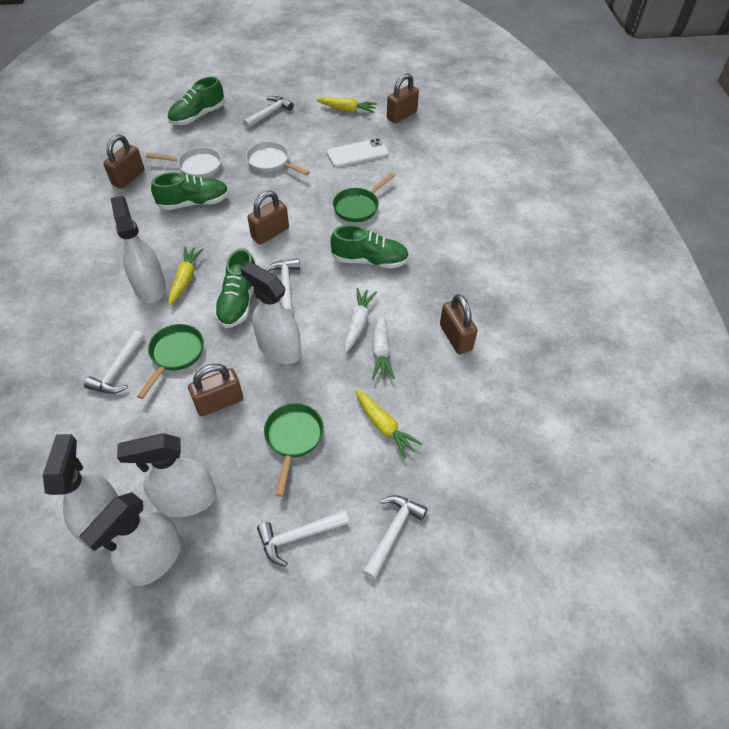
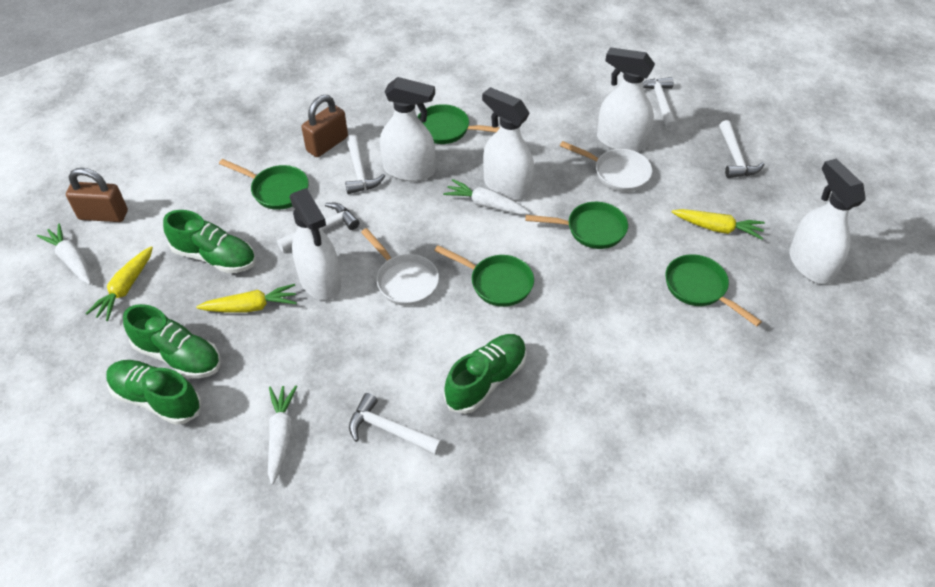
brown padlock: 5 -> 2
green pan: 3 -> 5
white carrot: 2 -> 3
white phone: 1 -> 0

